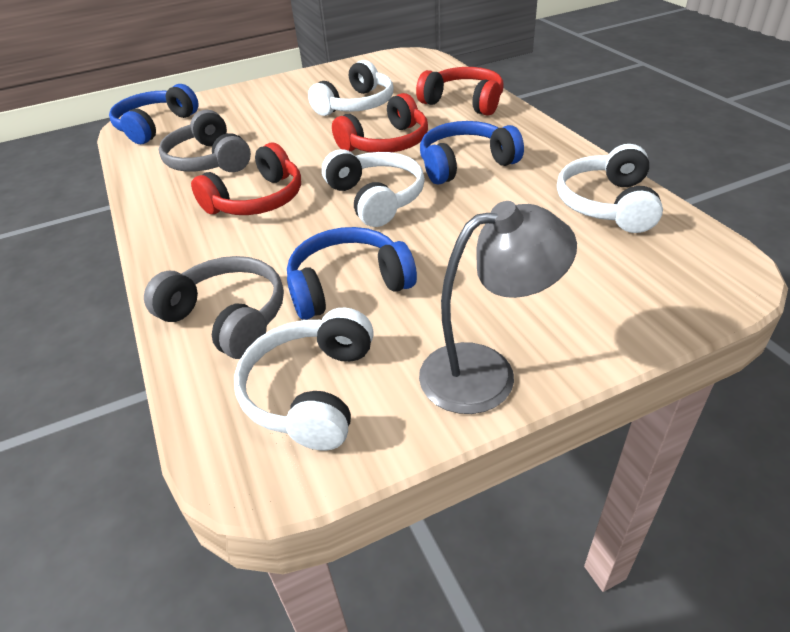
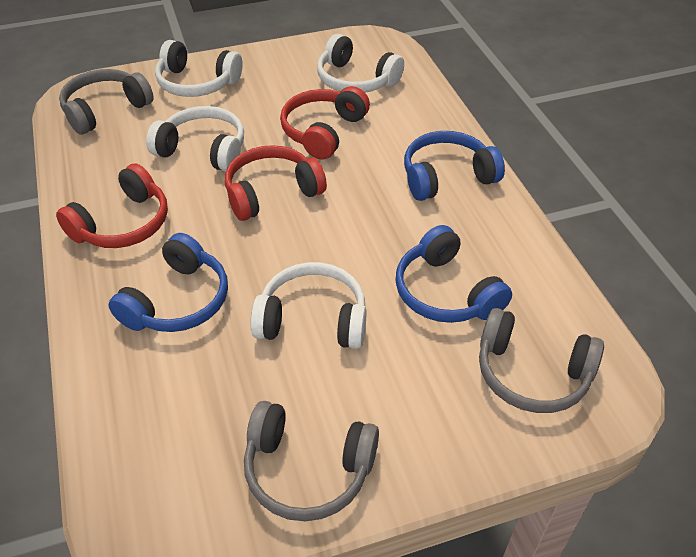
grey headphones: 2 -> 3
grey lamp: 1 -> 0

